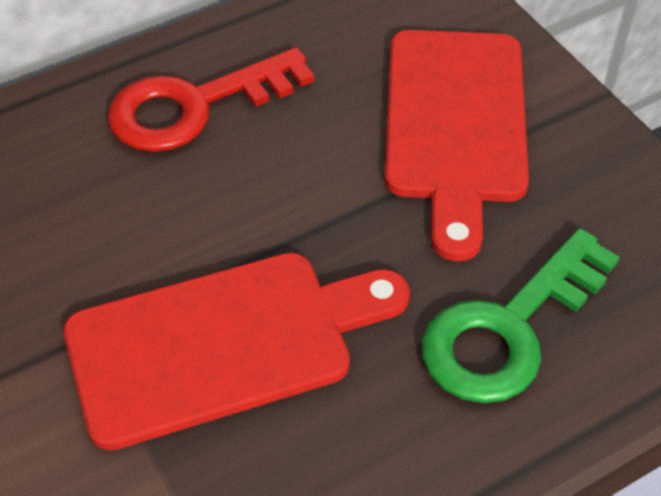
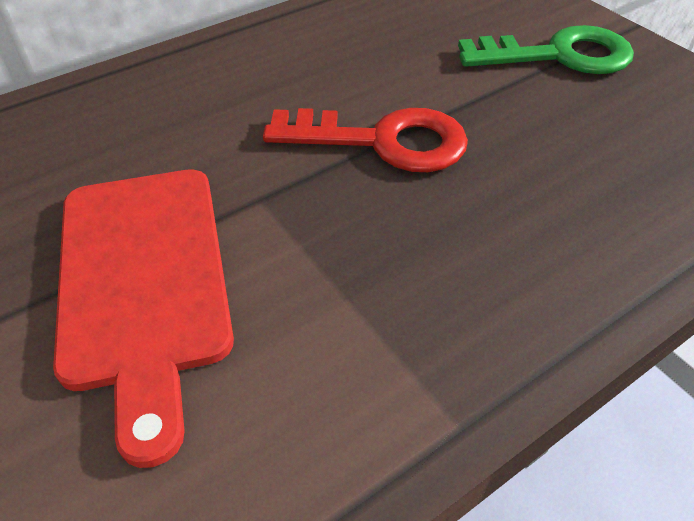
red cutting board: 2 -> 1

